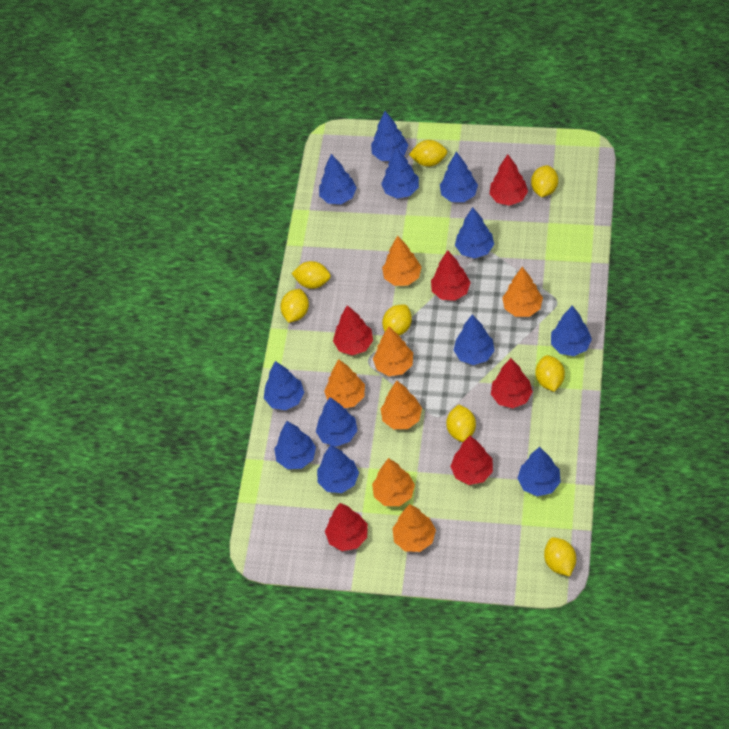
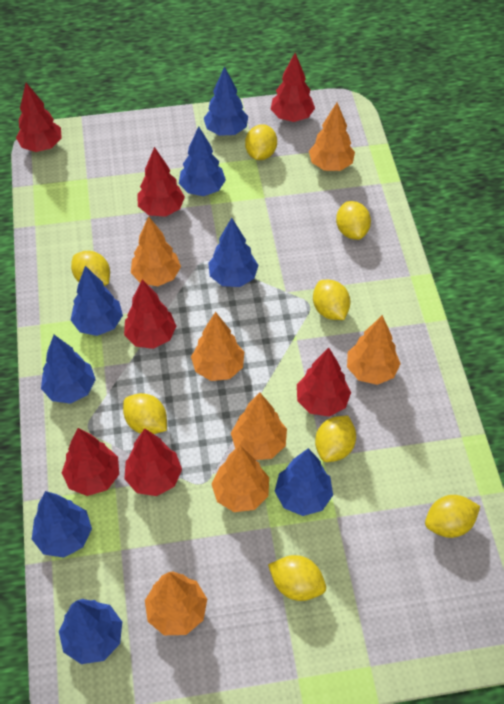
blue tree: 12 -> 8
red tree: 6 -> 7

